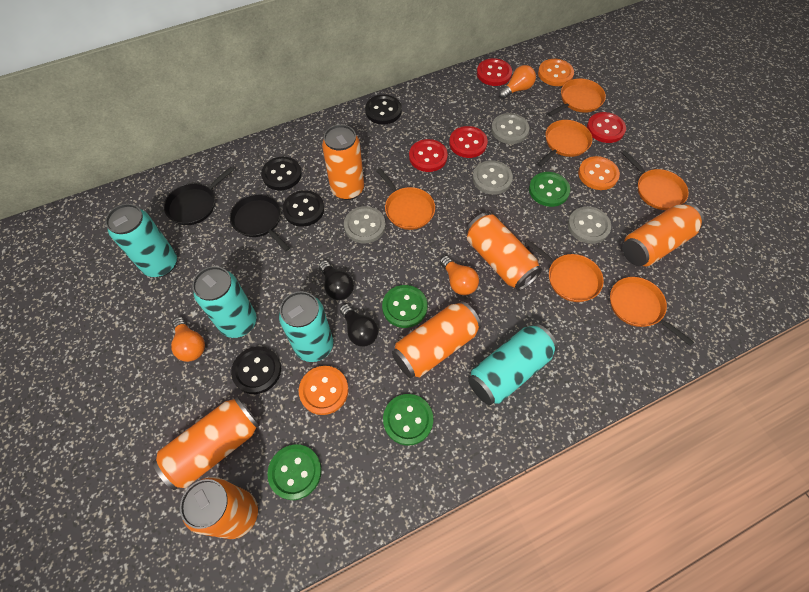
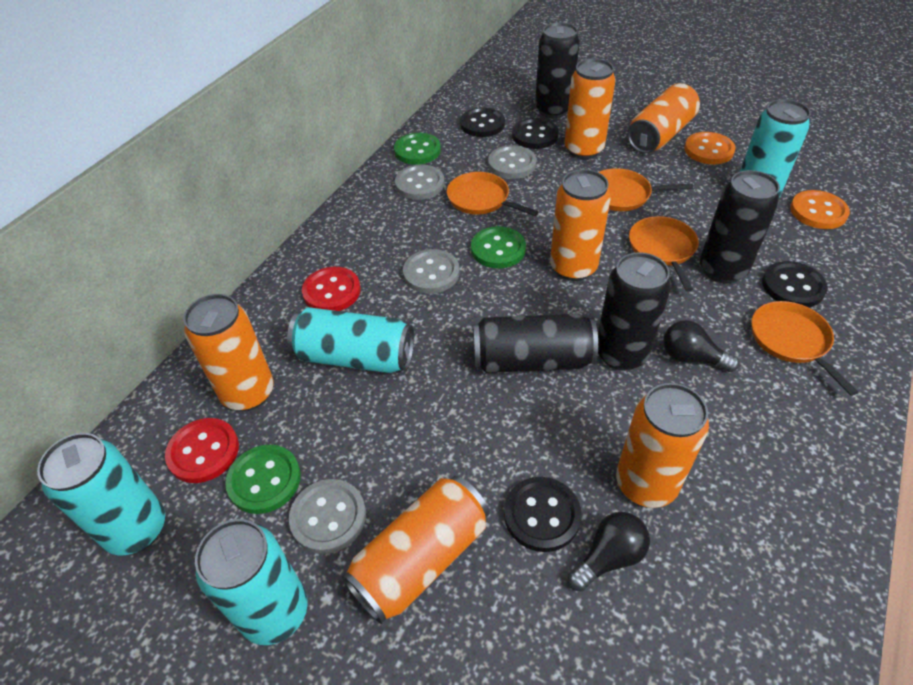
black can: 0 -> 4
black pan: 2 -> 0
green button: 4 -> 3
orange button: 3 -> 2
orange light bulb: 3 -> 0
orange pan: 6 -> 4
red button: 4 -> 2

